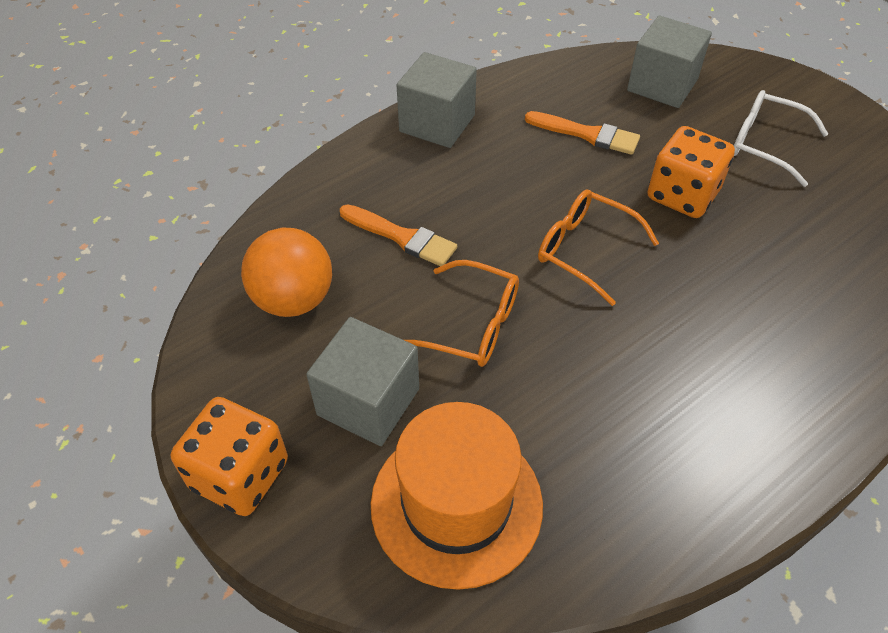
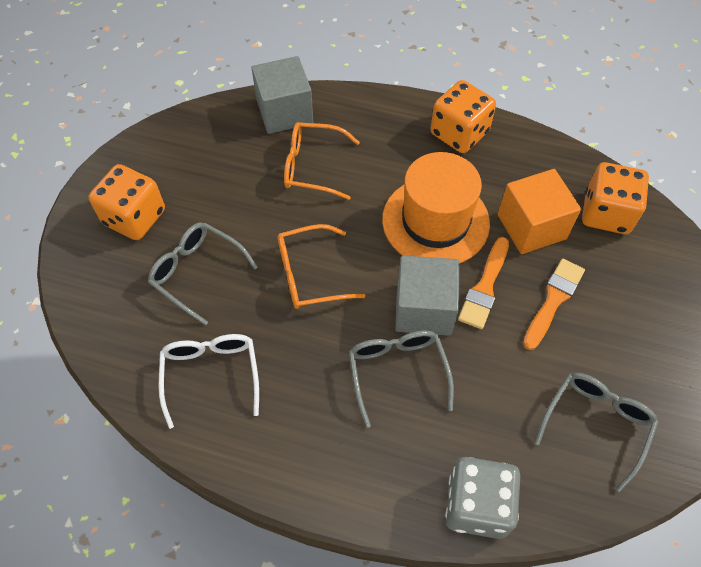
grey cube: 3 -> 2
grey dice: 0 -> 1
grey glasses: 0 -> 3
orange ball: 1 -> 0
orange cube: 0 -> 1
orange dice: 2 -> 3

